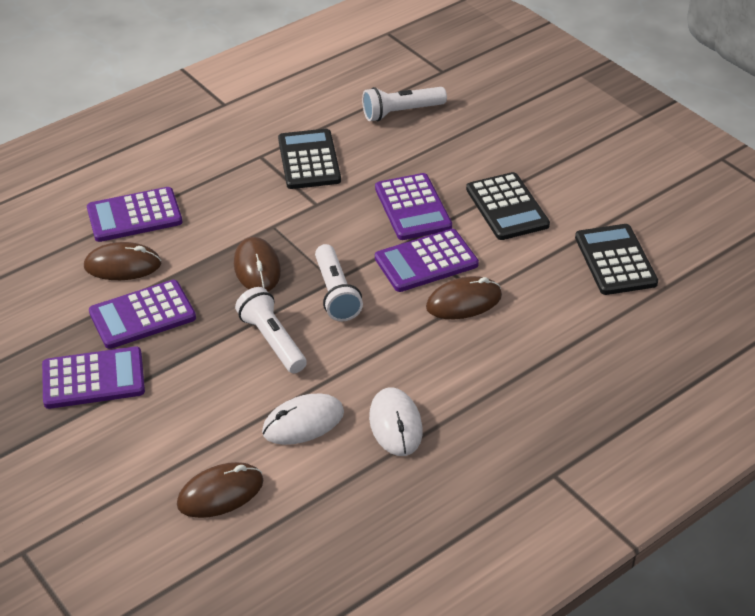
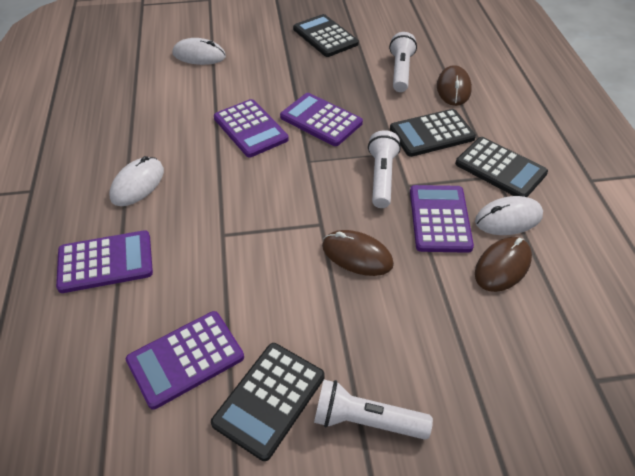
black calculator: 3 -> 4
brown mouse: 4 -> 3
white mouse: 2 -> 3

